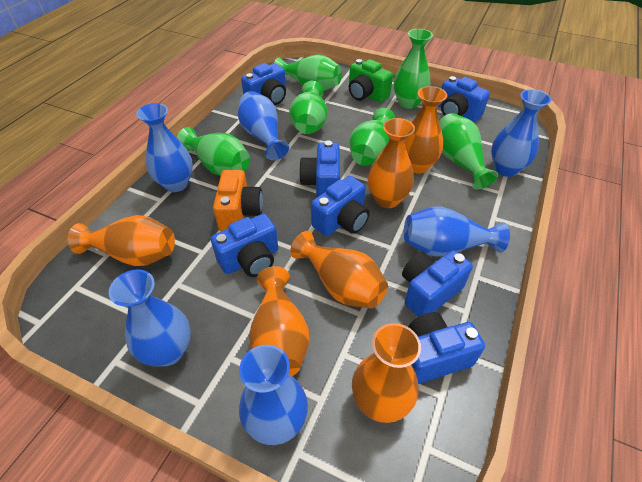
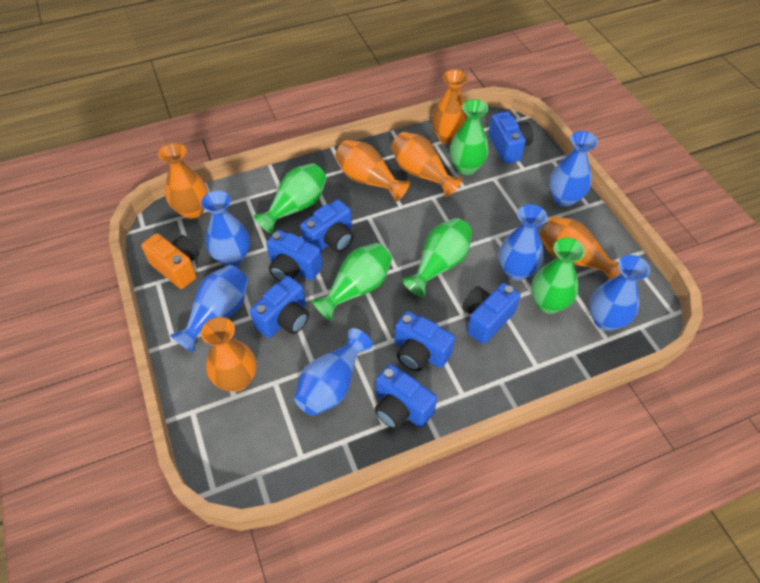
green camera: 1 -> 0
green vase: 6 -> 5

